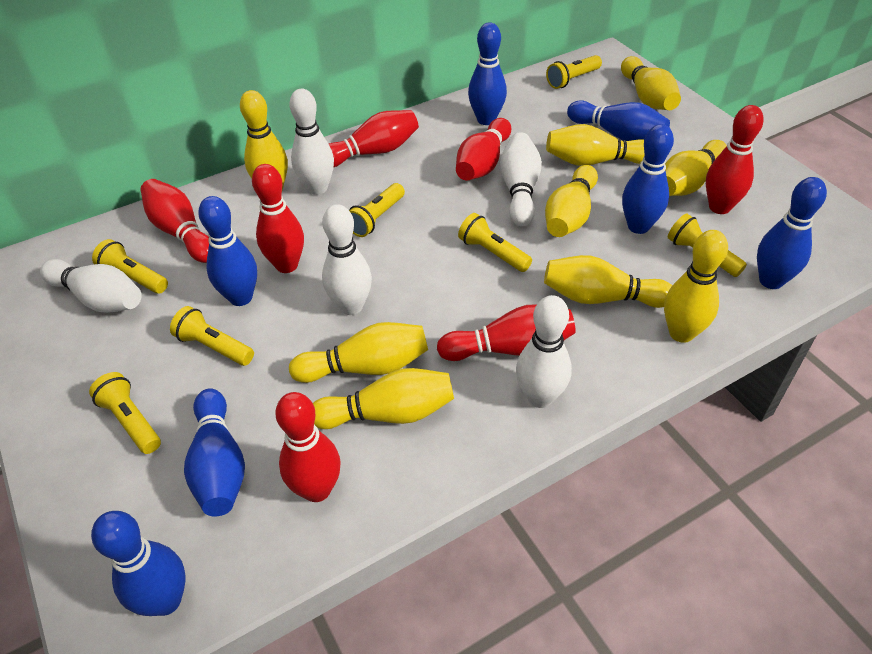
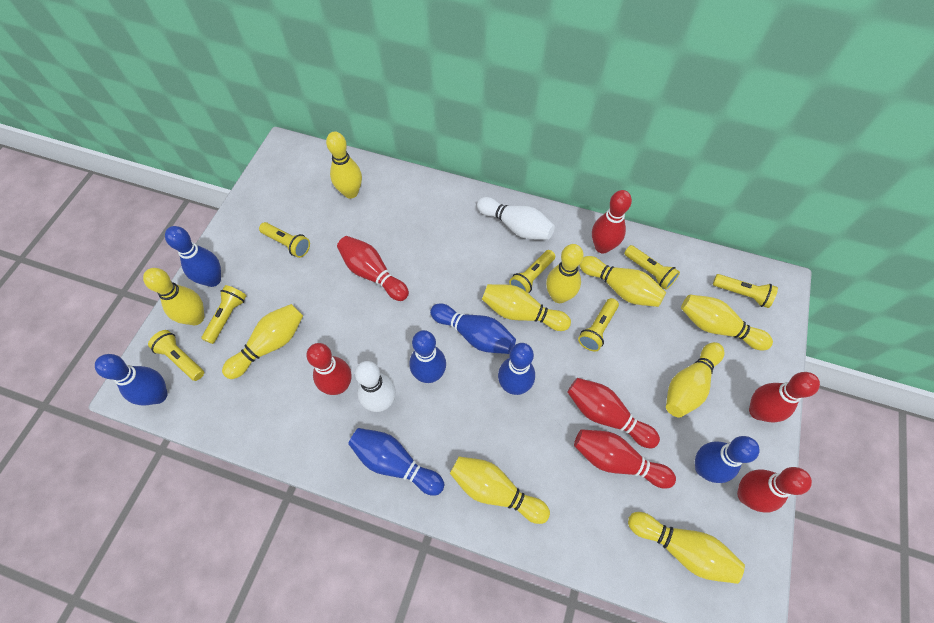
white bowling pin: 5 -> 2
yellow bowling pin: 9 -> 10

